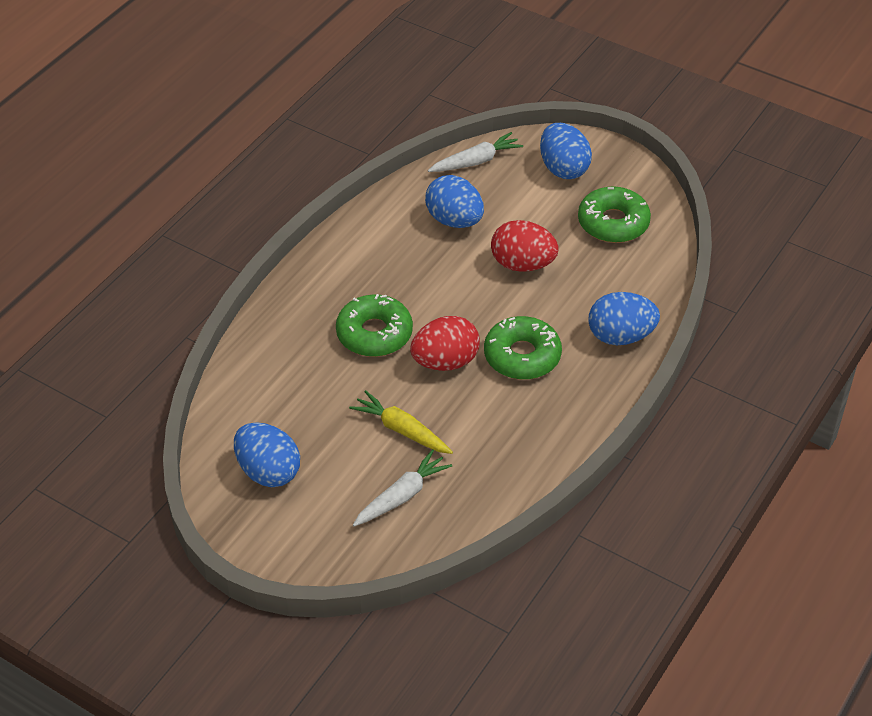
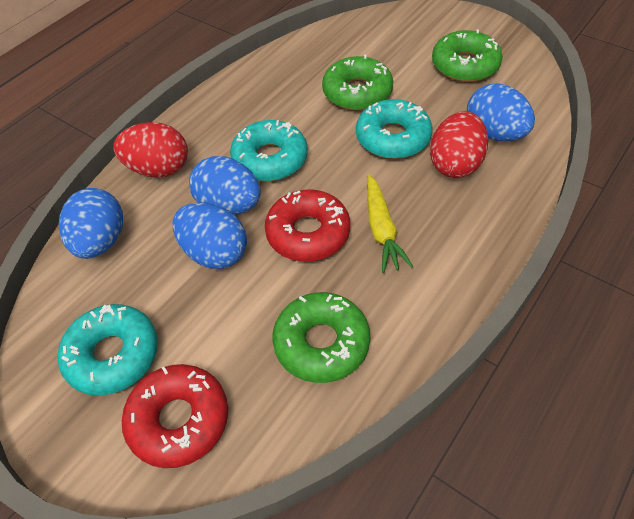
red donut: 0 -> 2
turquoise donut: 0 -> 3
white carrot: 2 -> 0

